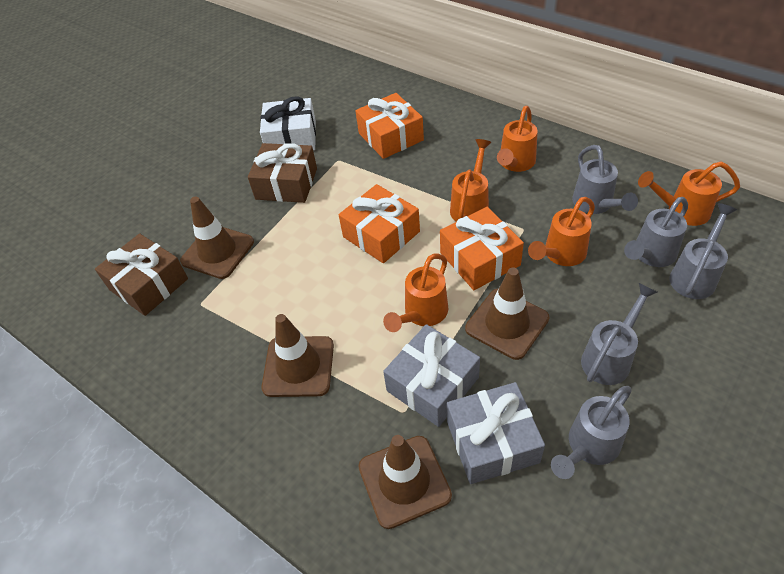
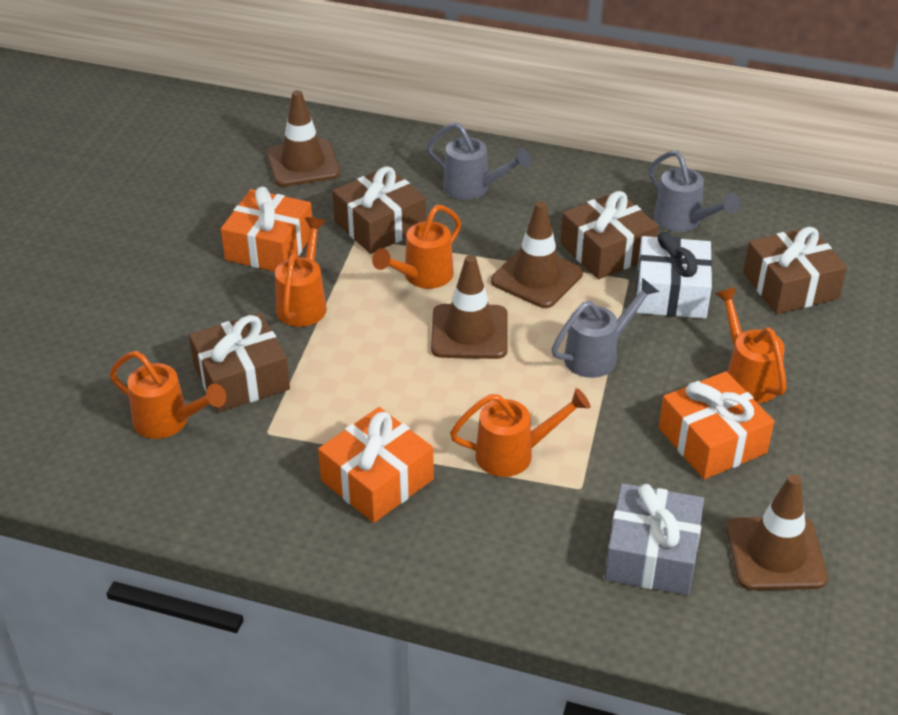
brown gift: 2 -> 4
grey gift: 2 -> 1
grey watering can: 5 -> 3

